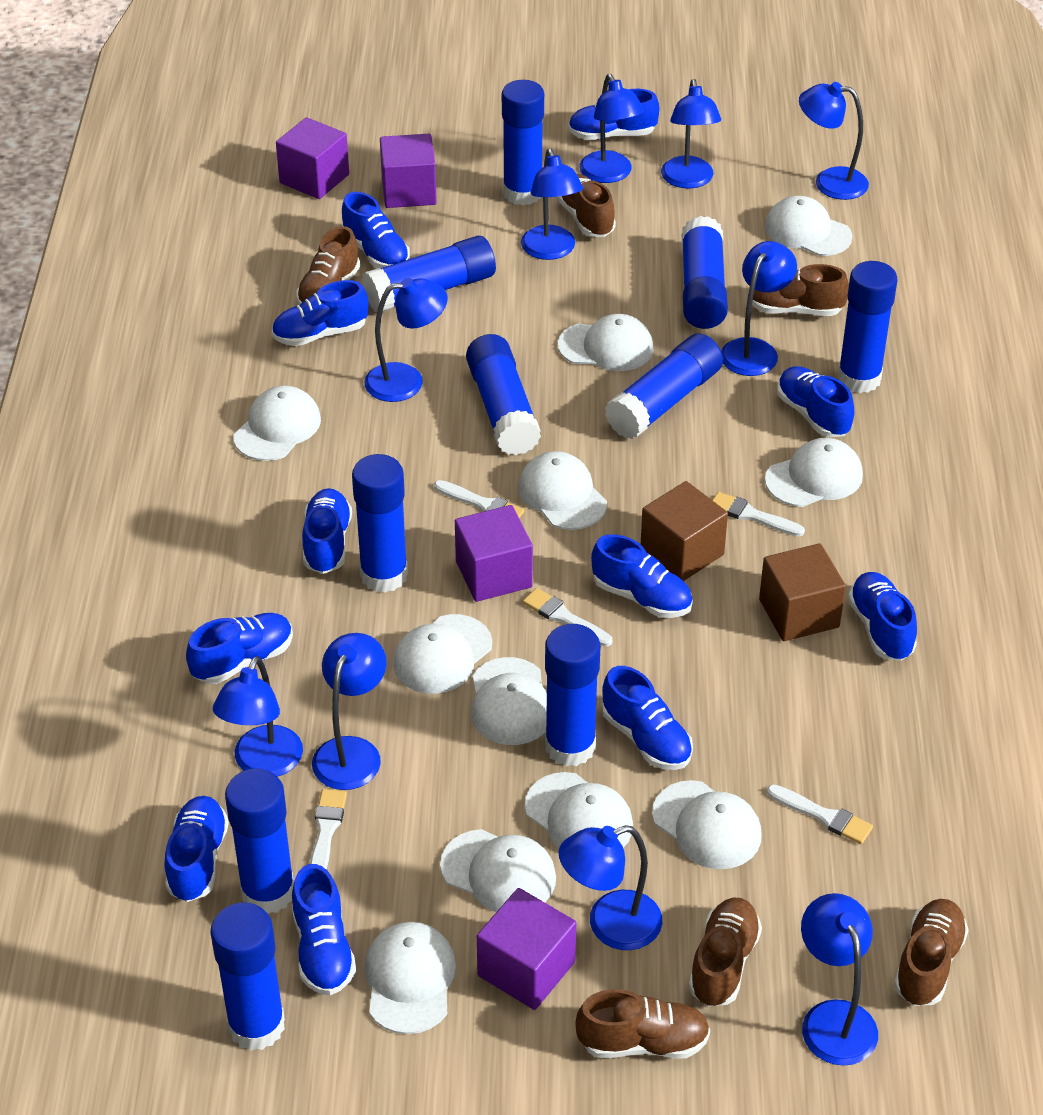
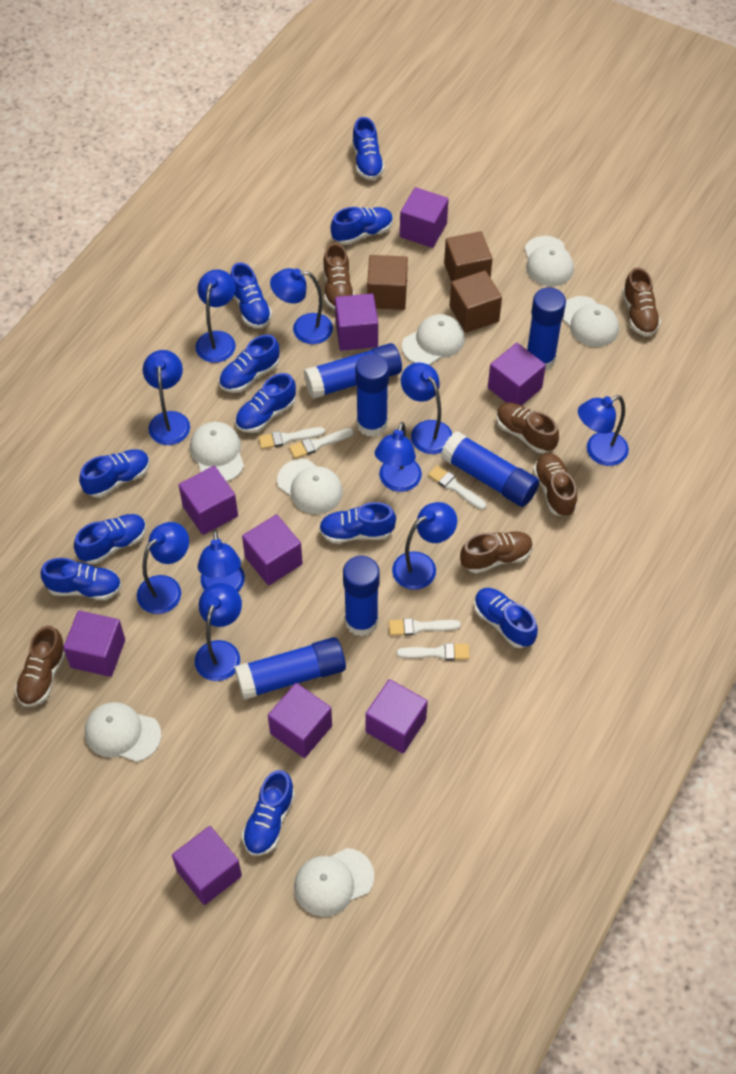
blue glue stick: 10 -> 6
brown cube: 2 -> 3
purple cube: 4 -> 9
white cap: 11 -> 7

